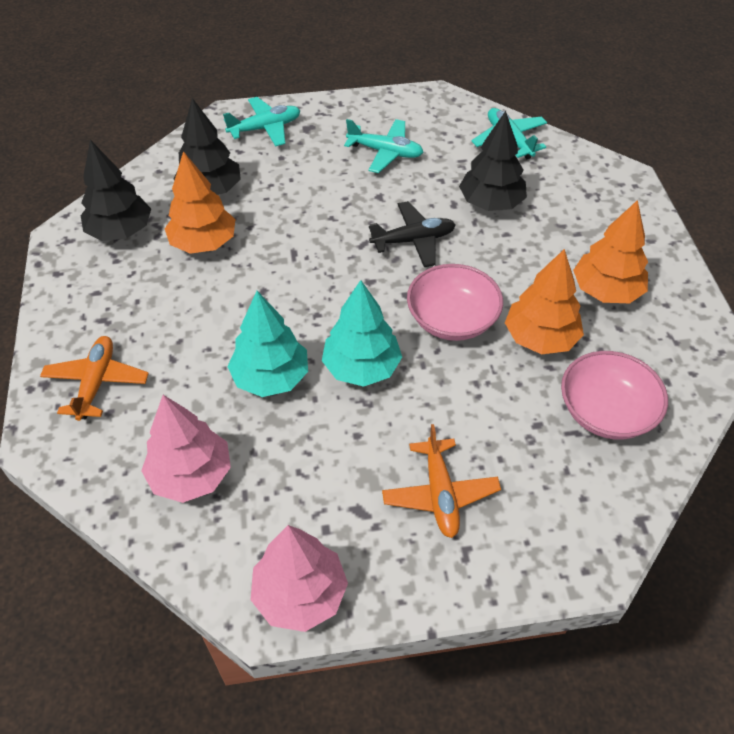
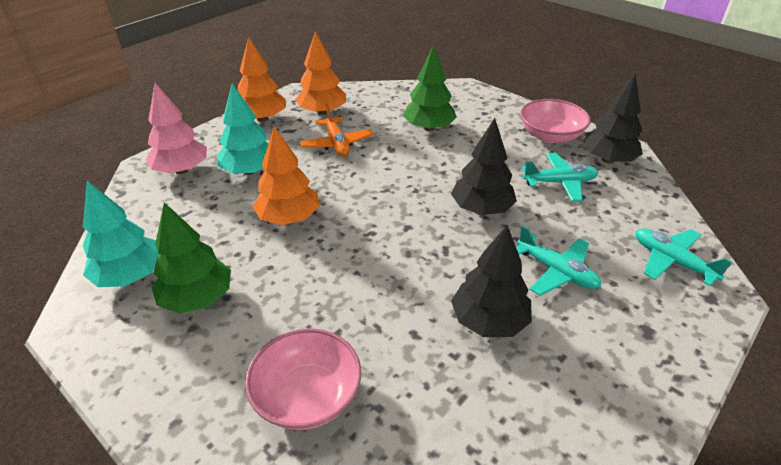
black plane: 1 -> 0
green tree: 0 -> 2
orange plane: 2 -> 1
pink tree: 2 -> 1

